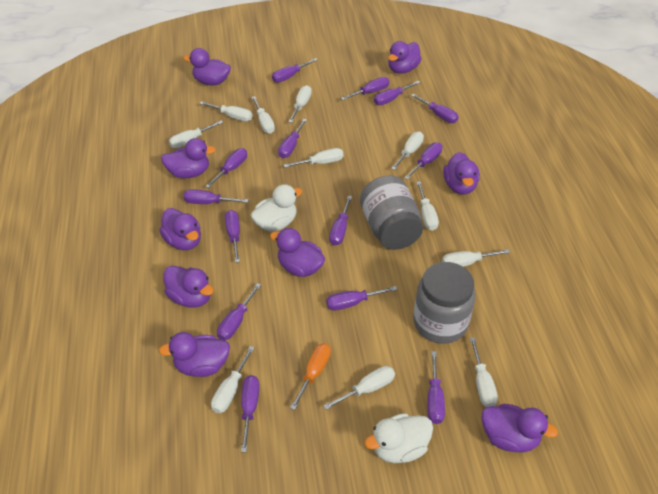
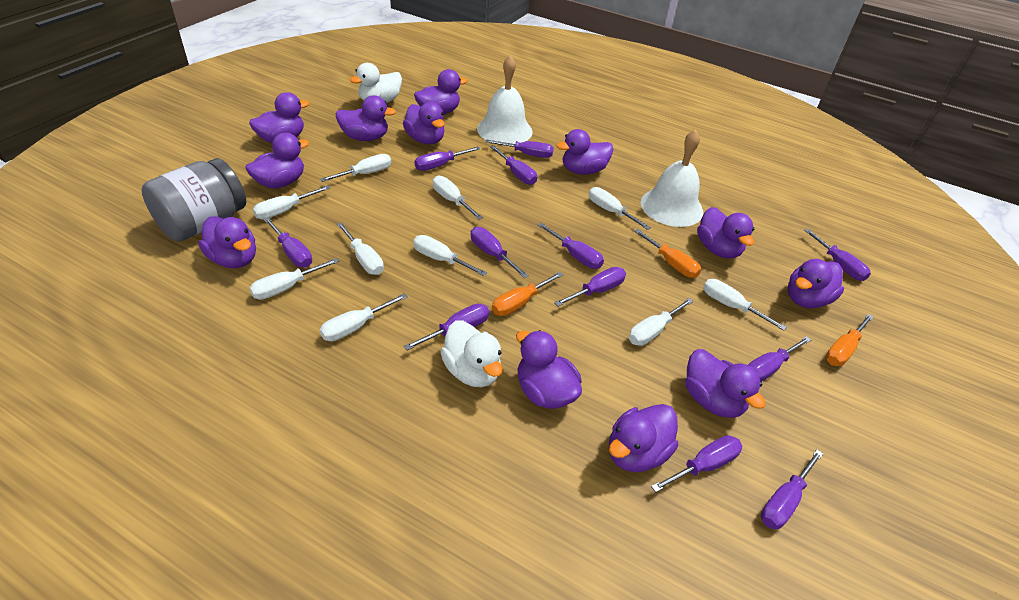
grey jar: 2 -> 1
orange screwdriver: 1 -> 3
purple duck: 9 -> 12
purple screwdriver: 14 -> 12
white bell: 0 -> 2
white screwdriver: 11 -> 10

